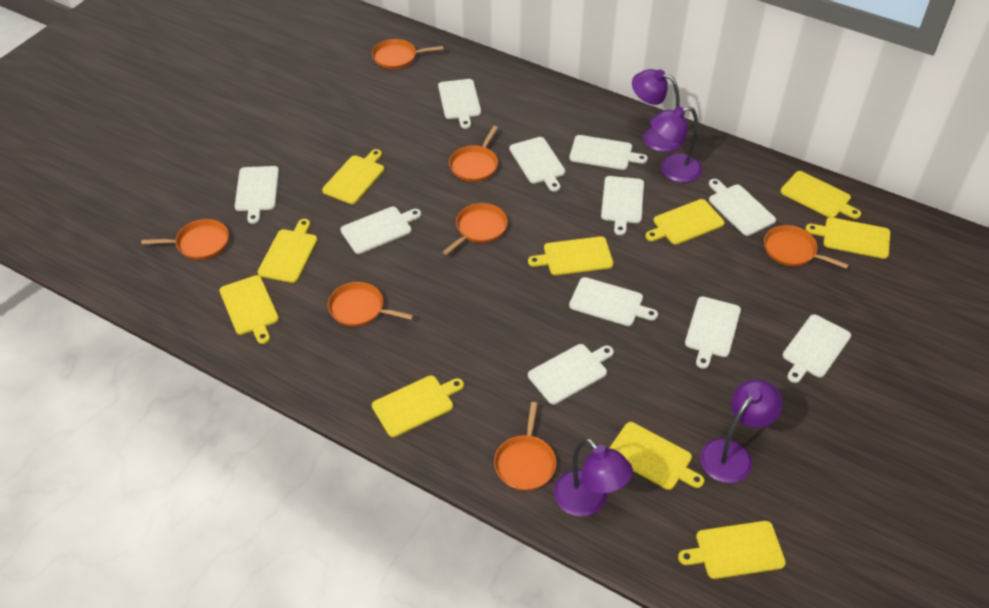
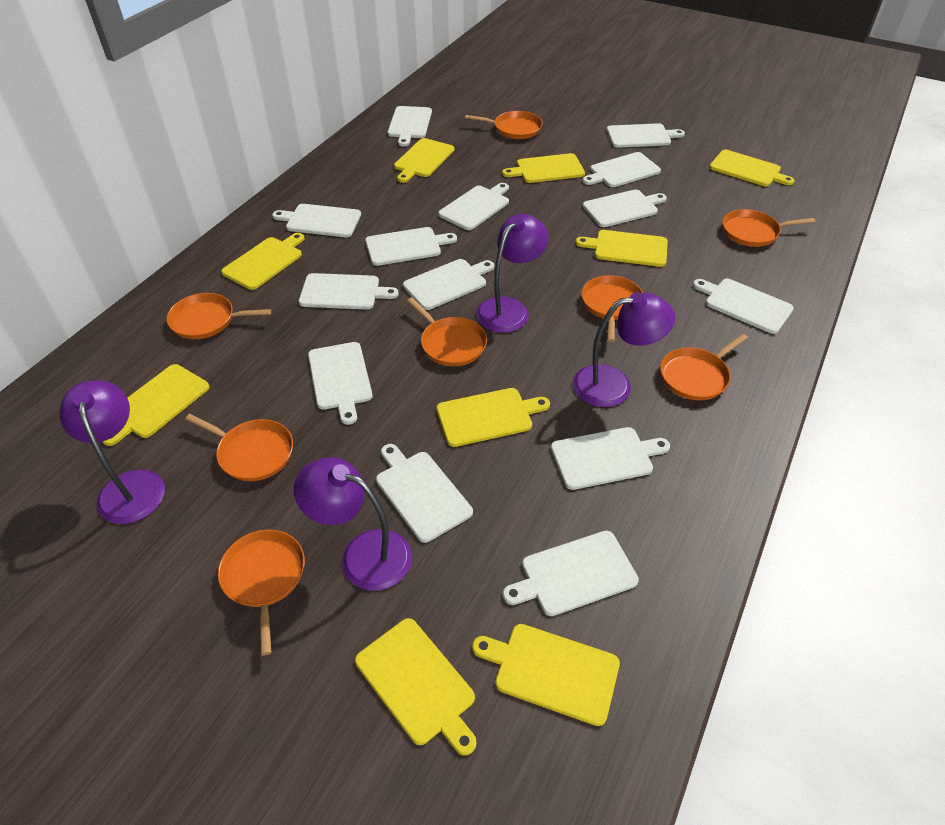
orange pan: 7 -> 8
white cutting board: 11 -> 14
yellow cutting board: 10 -> 9

